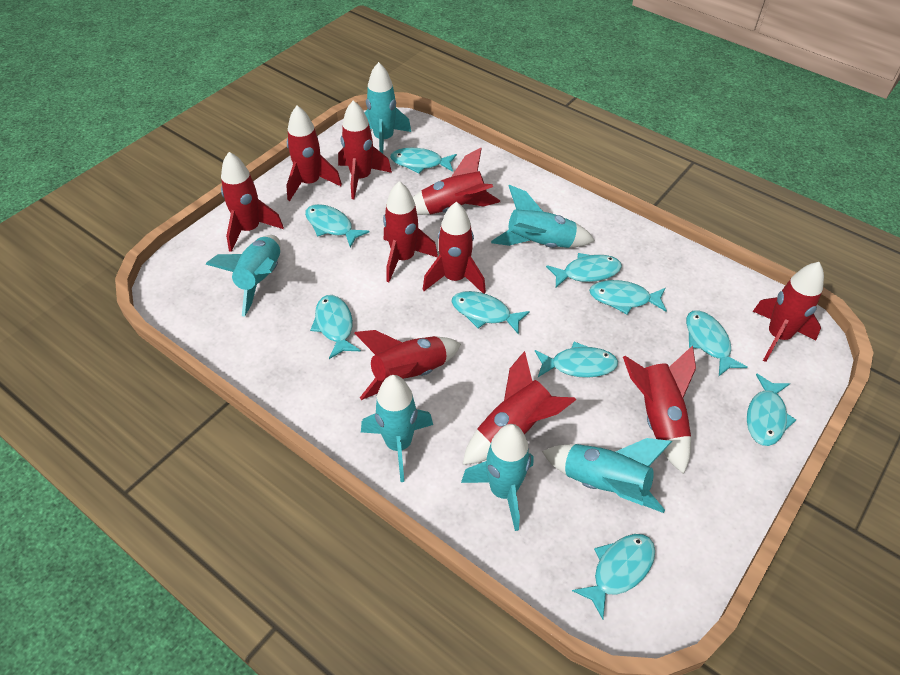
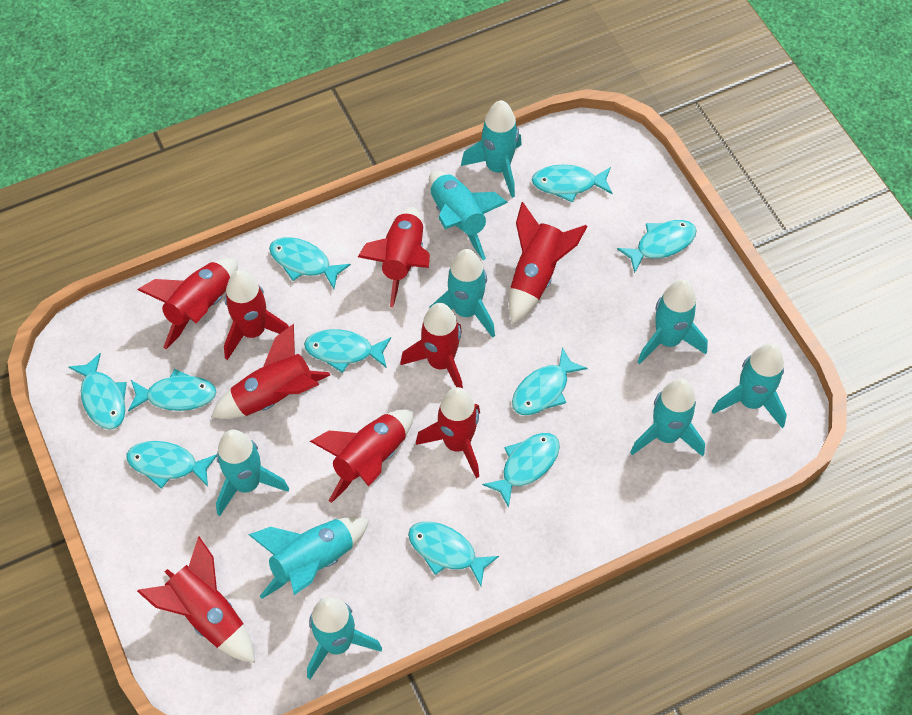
red rocket: 10 -> 9
turquoise rocket: 6 -> 9

